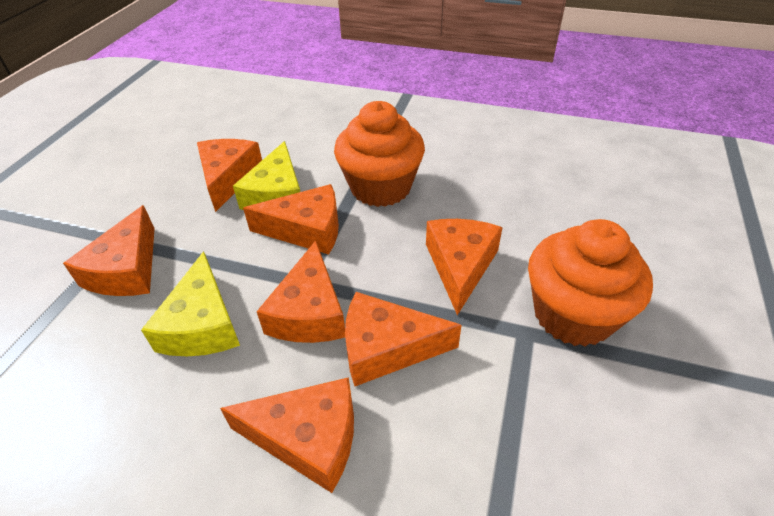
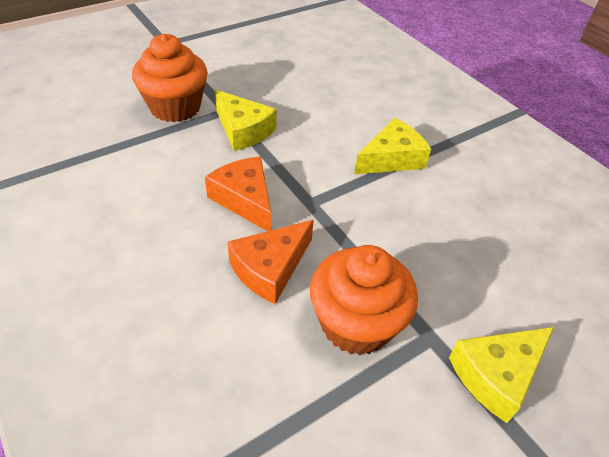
orange cheese: 7 -> 2
yellow cheese: 2 -> 3

